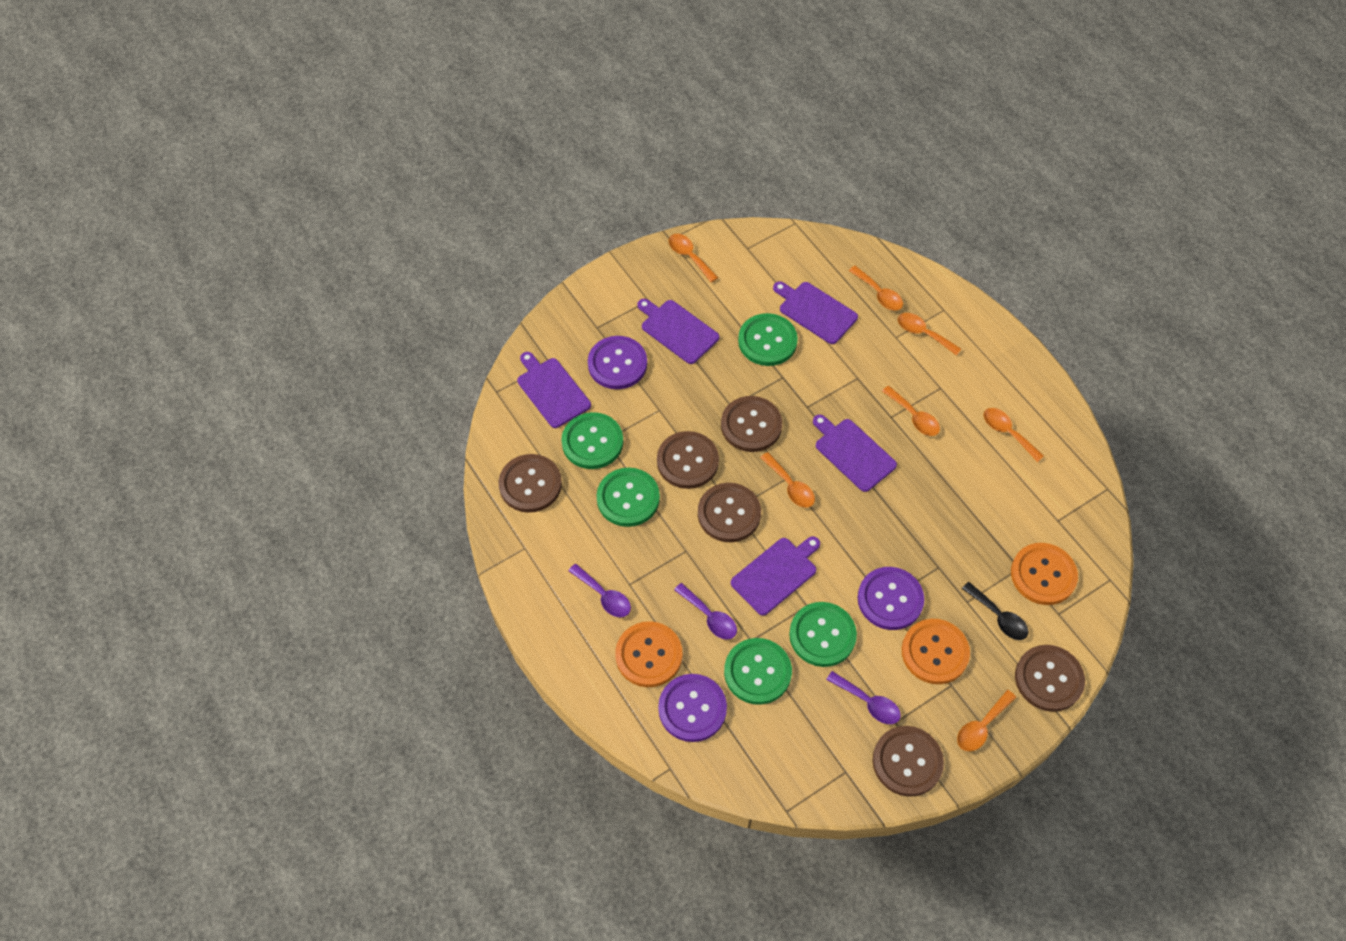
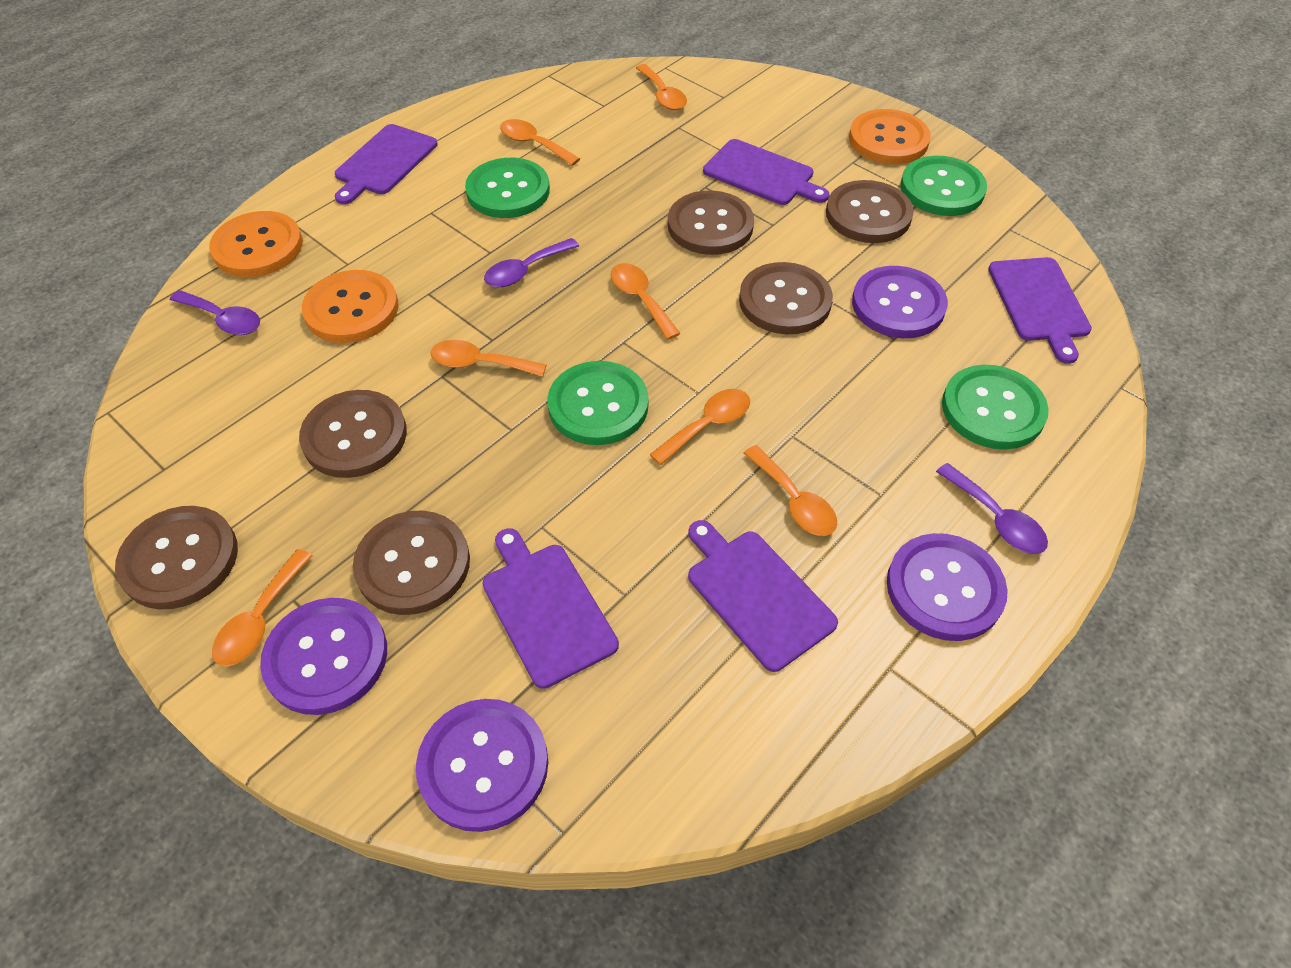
black spoon: 1 -> 0
green button: 5 -> 4
purple button: 3 -> 4

